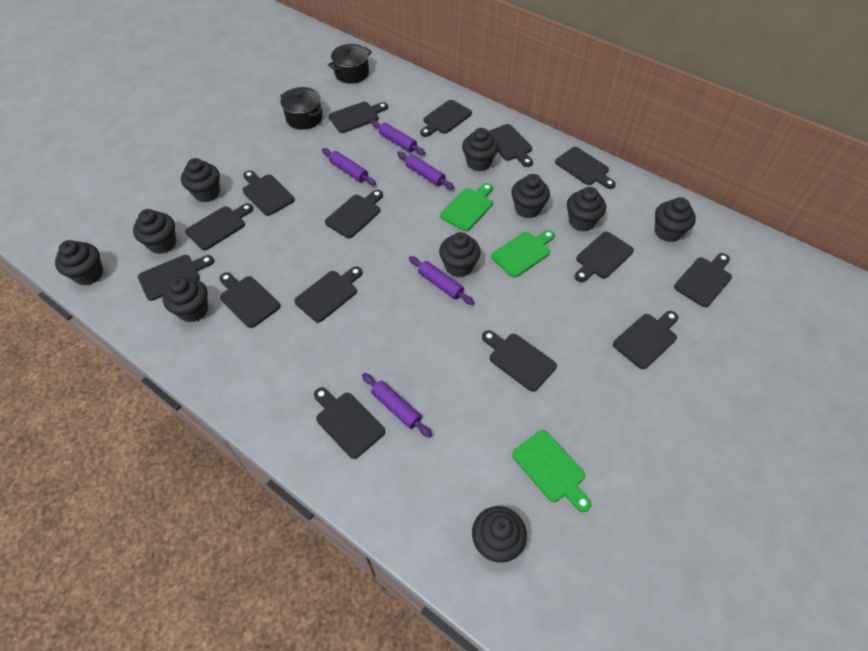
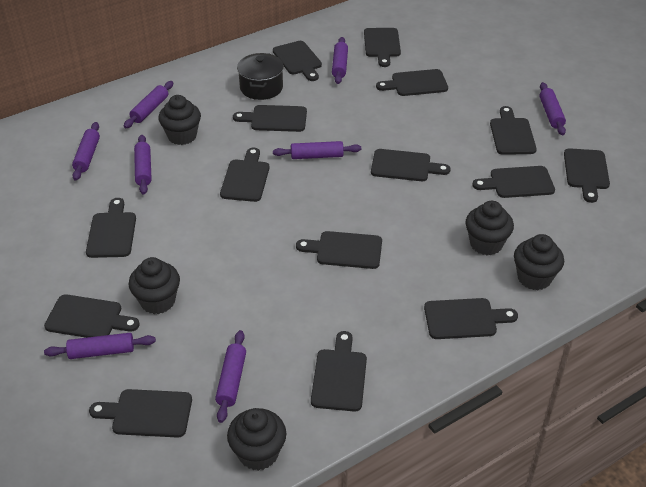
black cupcake: 10 -> 5
black pot: 2 -> 1
green cutting board: 3 -> 0
purple rolling pin: 5 -> 8

